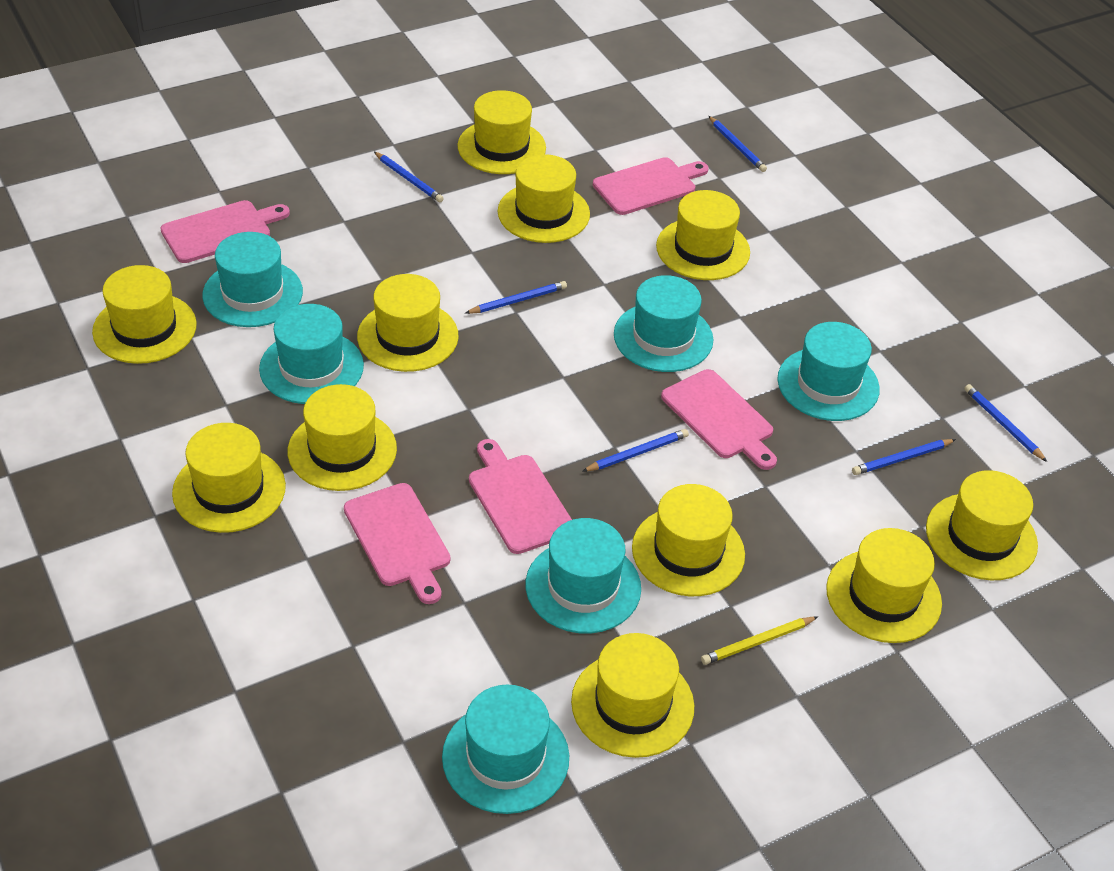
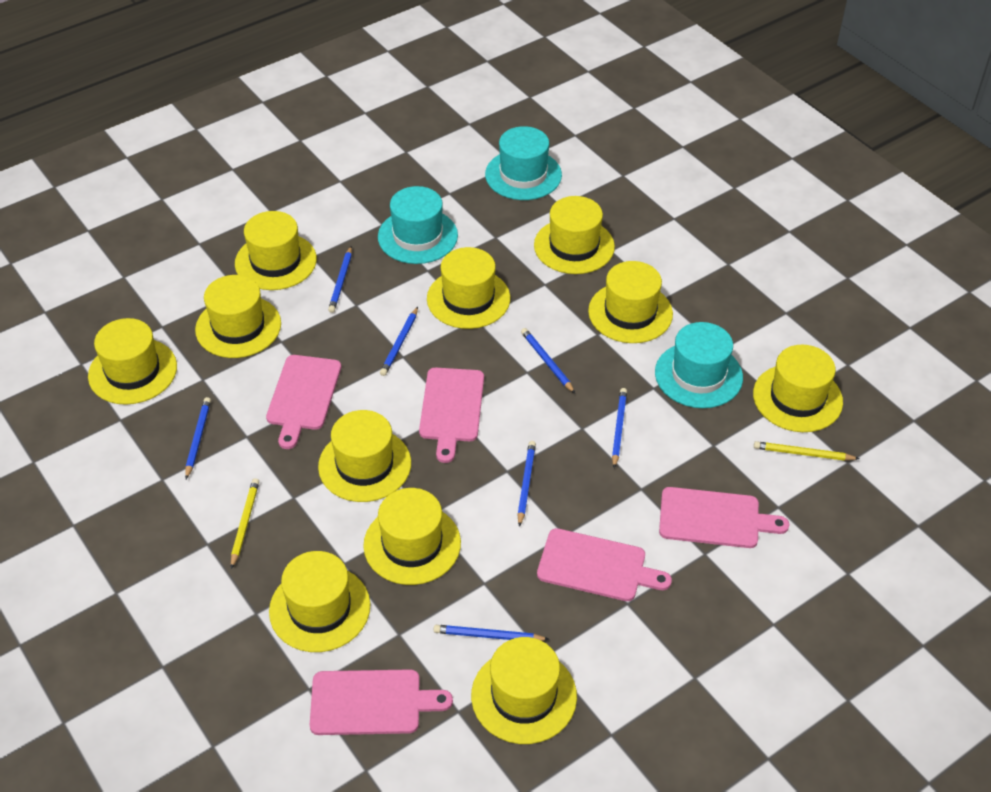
blue pencil: 6 -> 7
turquoise hat: 6 -> 3
yellow pencil: 1 -> 2

